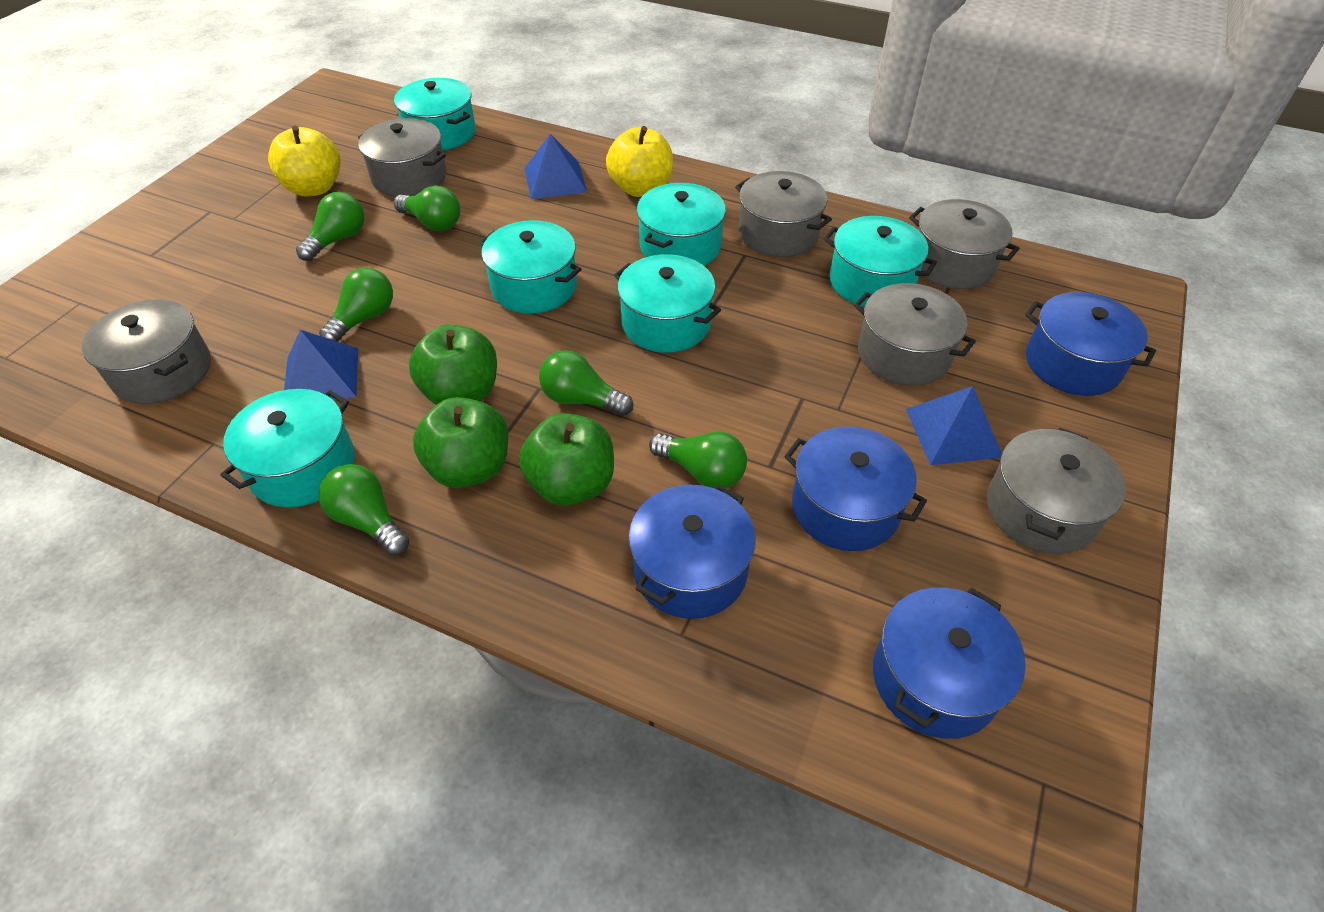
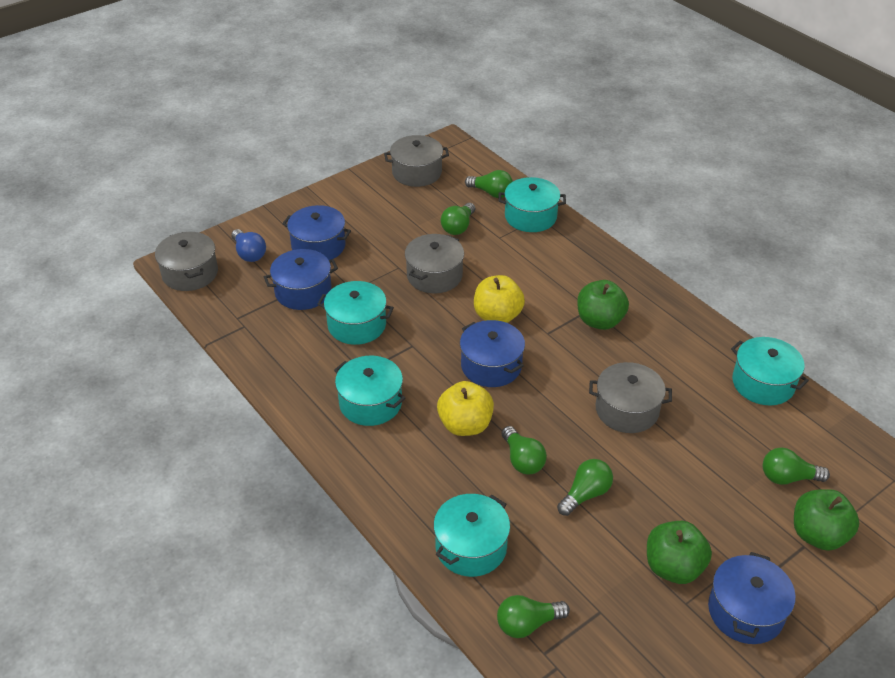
blue light bulb: 0 -> 1
blue pyramid: 3 -> 0
grey pot: 6 -> 4
turquoise pot: 6 -> 5

